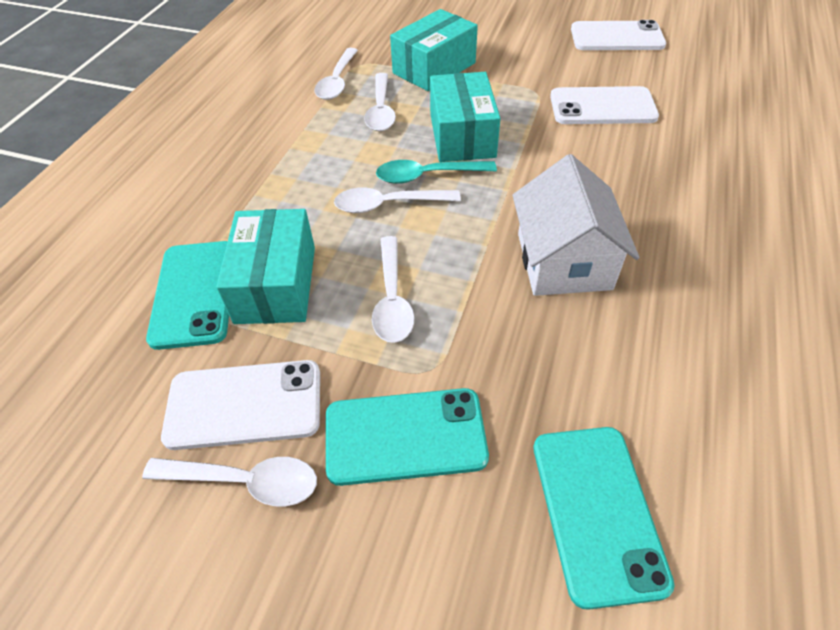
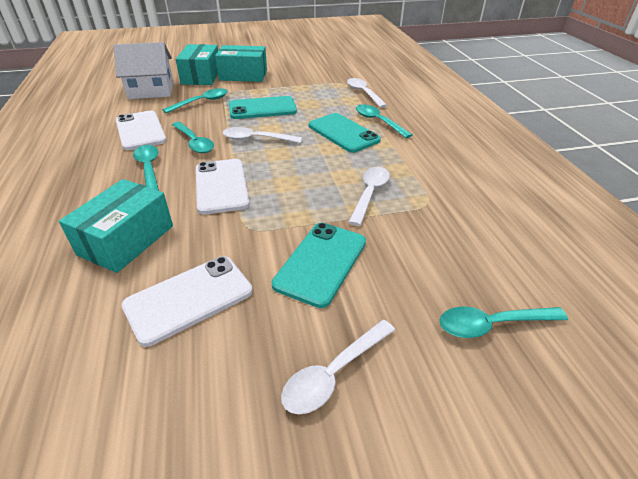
turquoise spoon: 1 -> 5
white spoon: 5 -> 4

